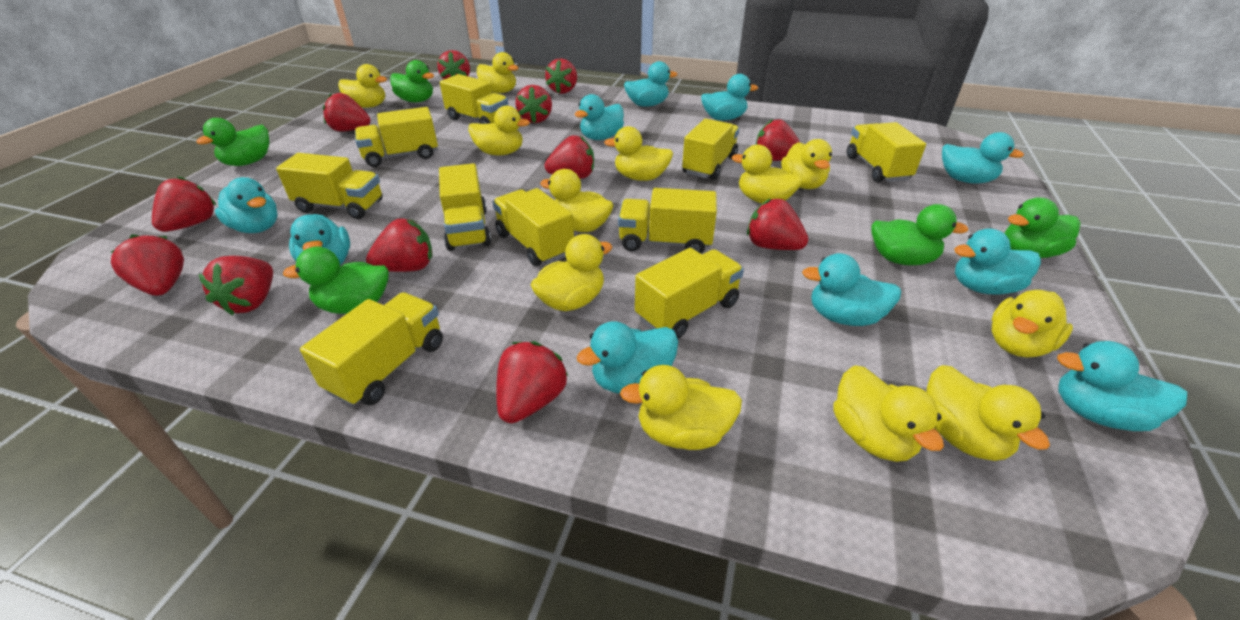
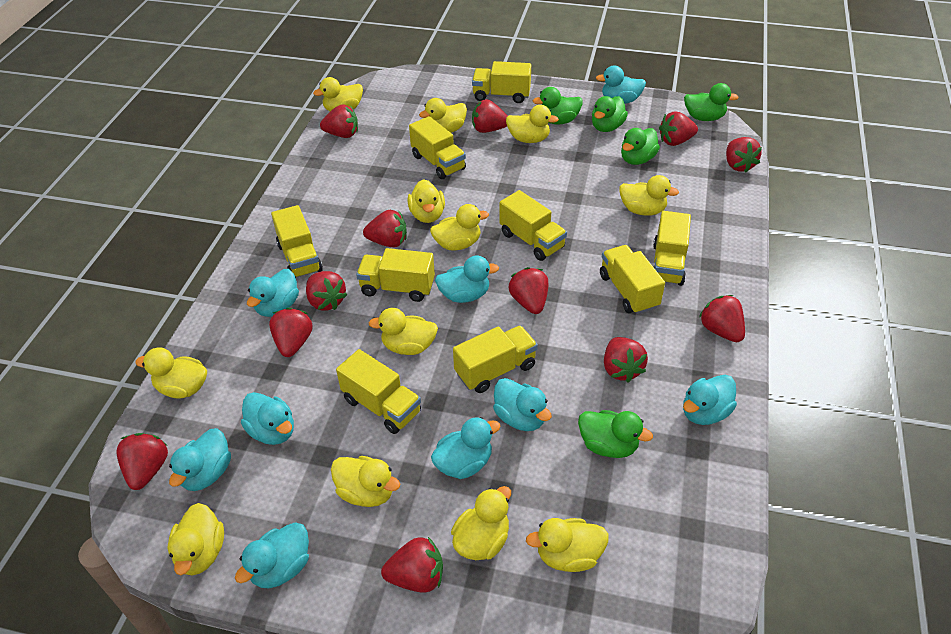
turquoise duck: 10 -> 9
yellow truck: 10 -> 9

